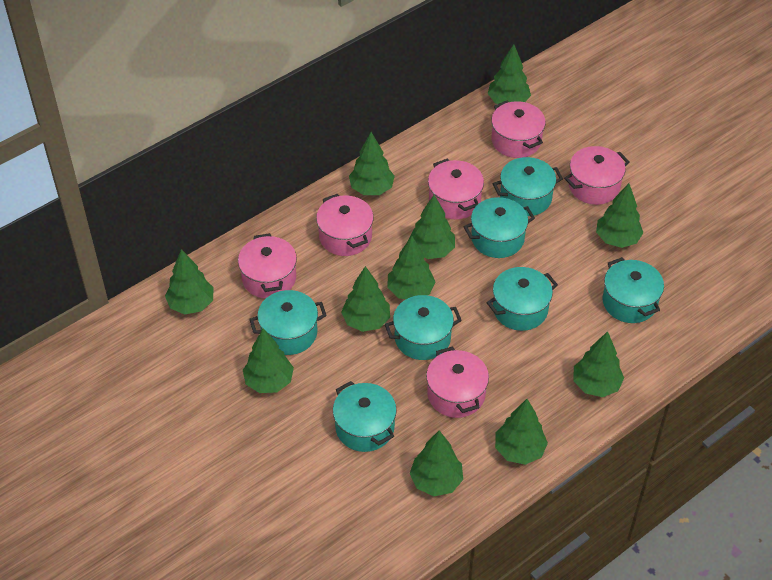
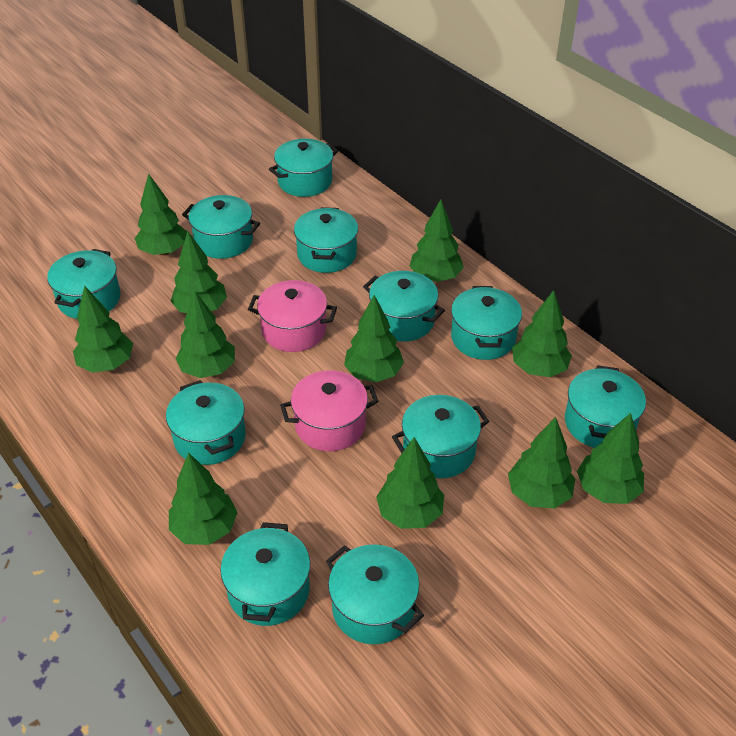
pink pot: 6 -> 2
turquoise pot: 7 -> 11

